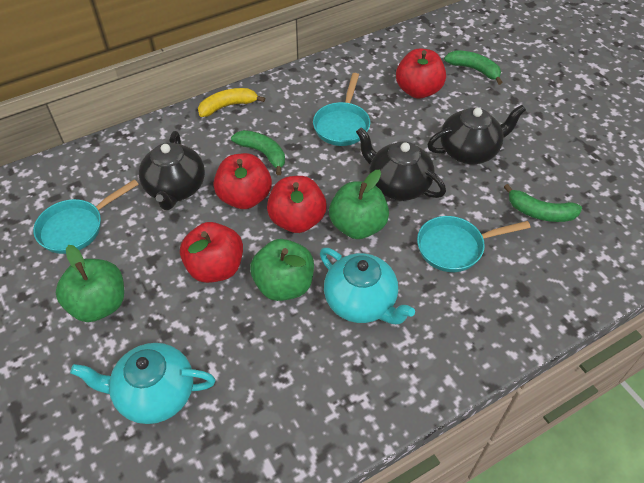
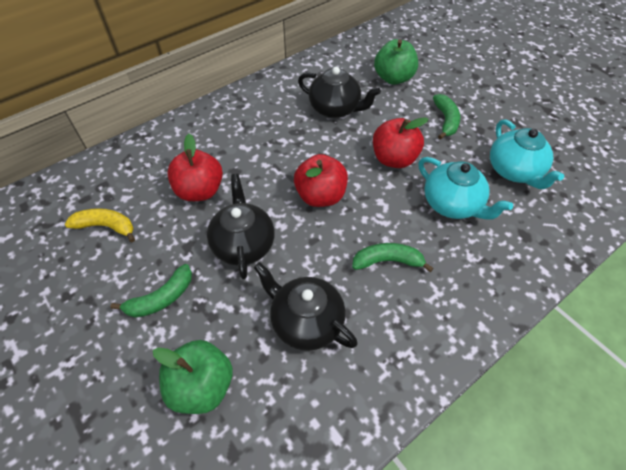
green apple: 3 -> 2
red apple: 4 -> 3
turquoise pan: 3 -> 0

